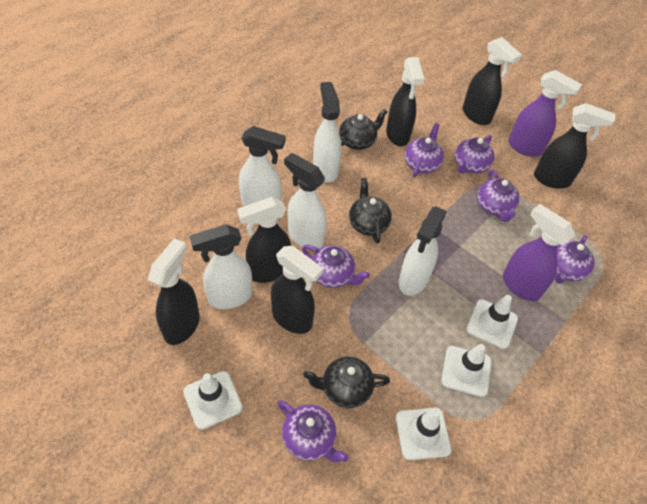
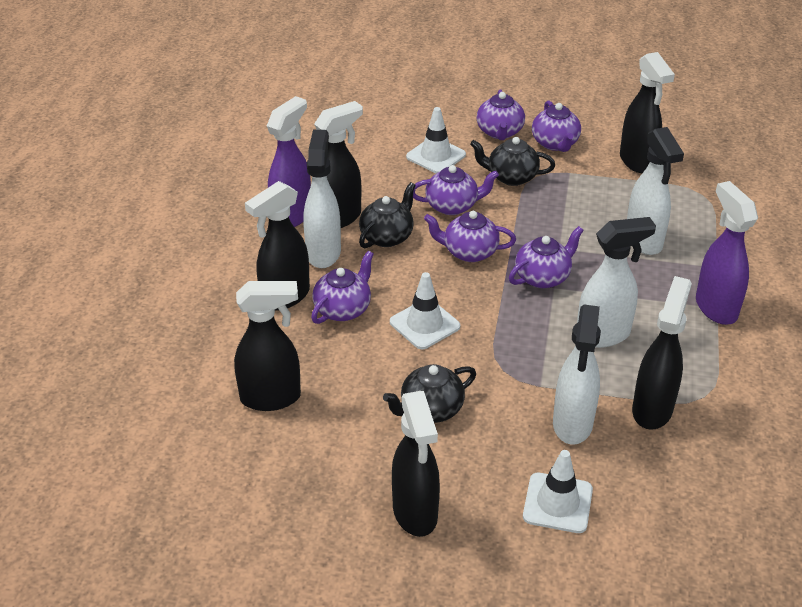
white spray bottle: 5 -> 4
white traffic cone: 4 -> 3

